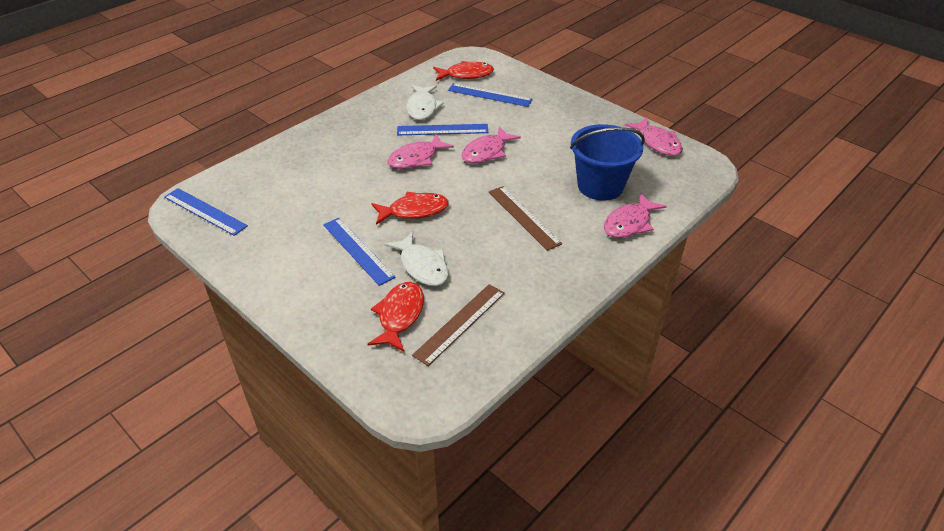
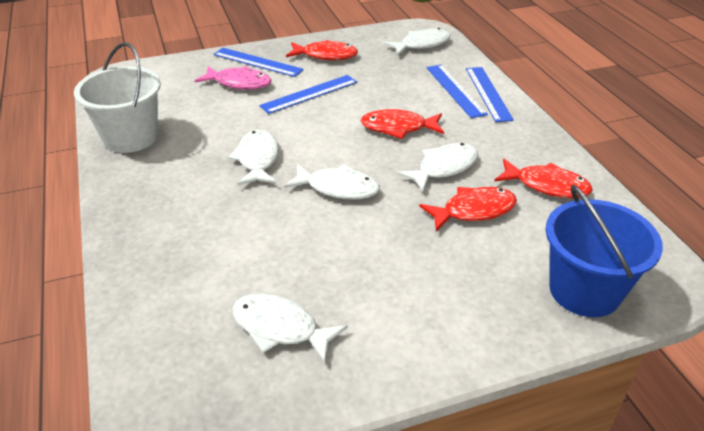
brown ruler: 2 -> 0
pink fish: 4 -> 1
red fish: 3 -> 4
white bucket: 0 -> 1
white fish: 2 -> 5

